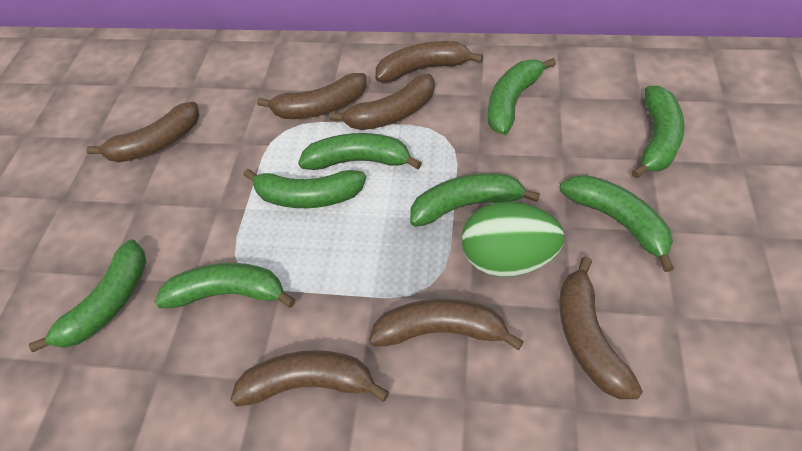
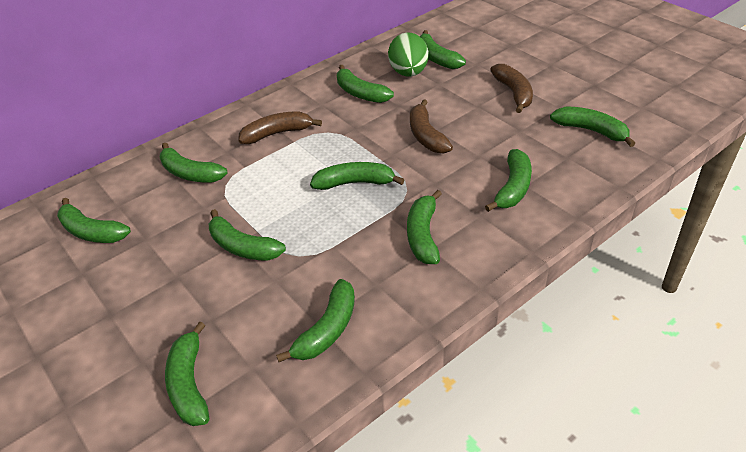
brown banana: 7 -> 3
green banana: 8 -> 11

